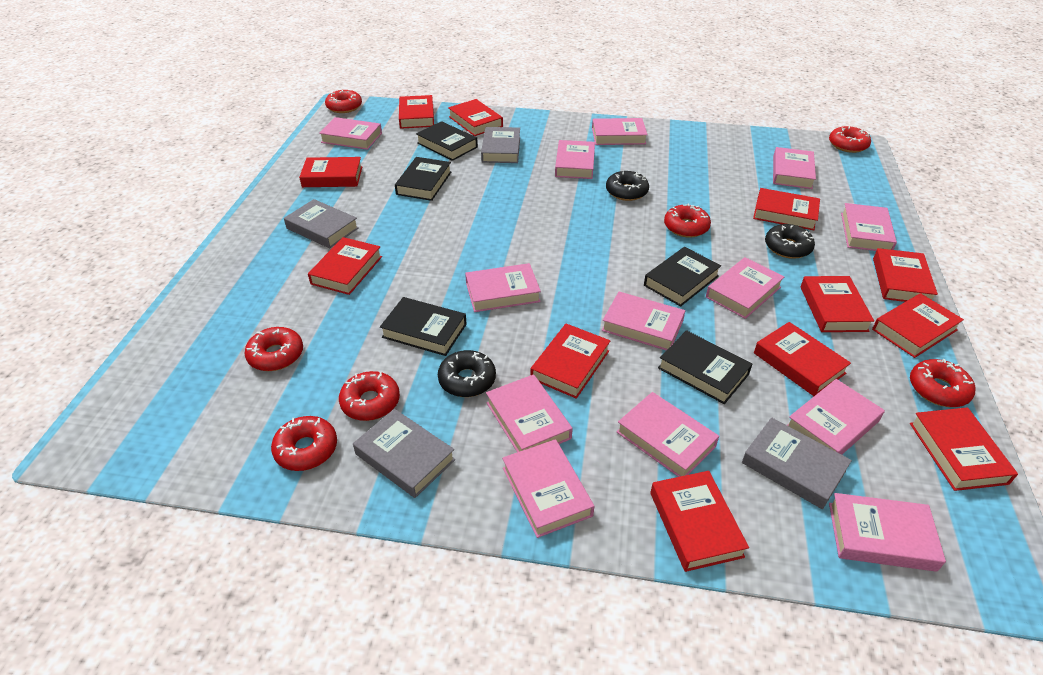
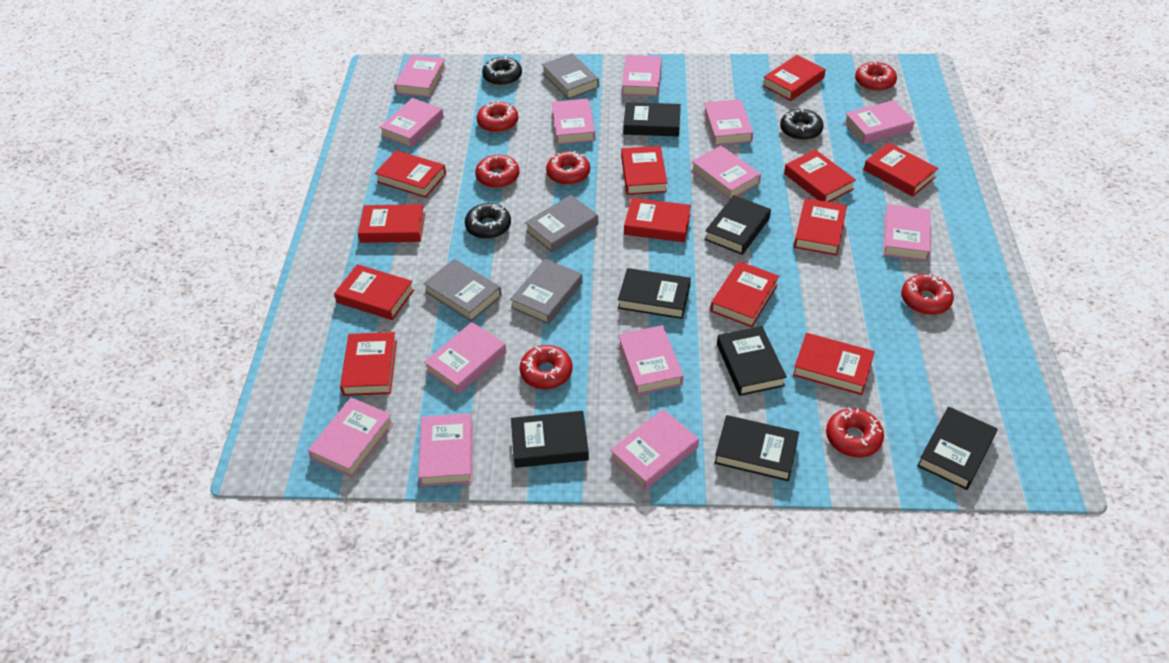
black book: 5 -> 7

